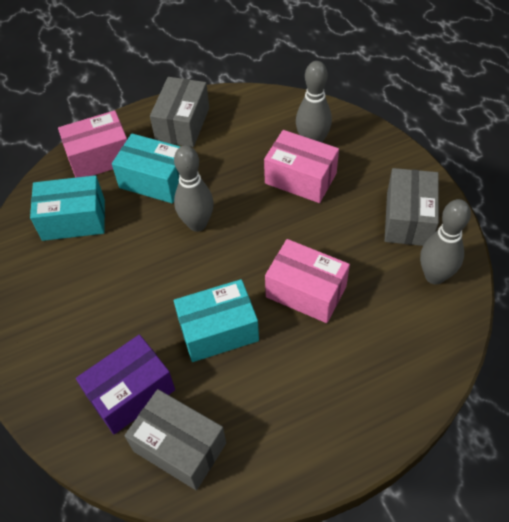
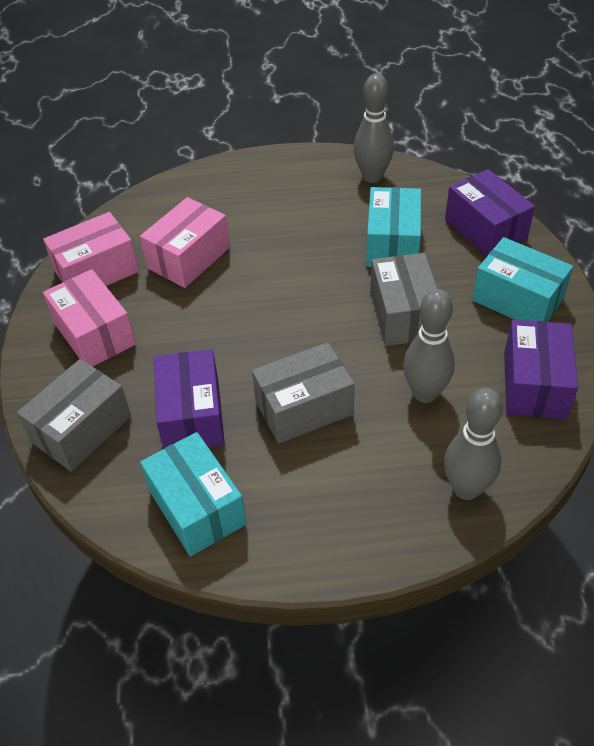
purple box: 1 -> 3

